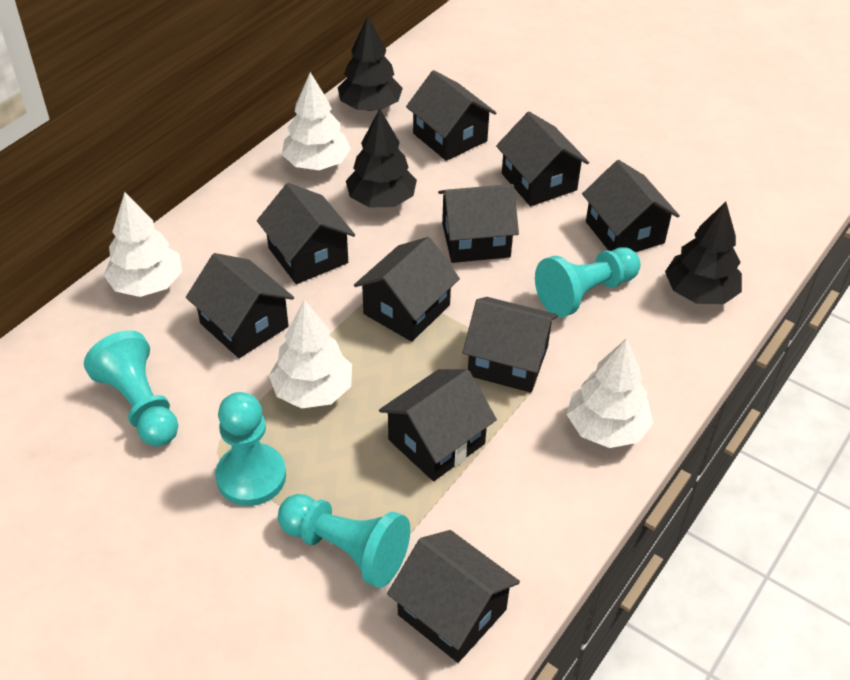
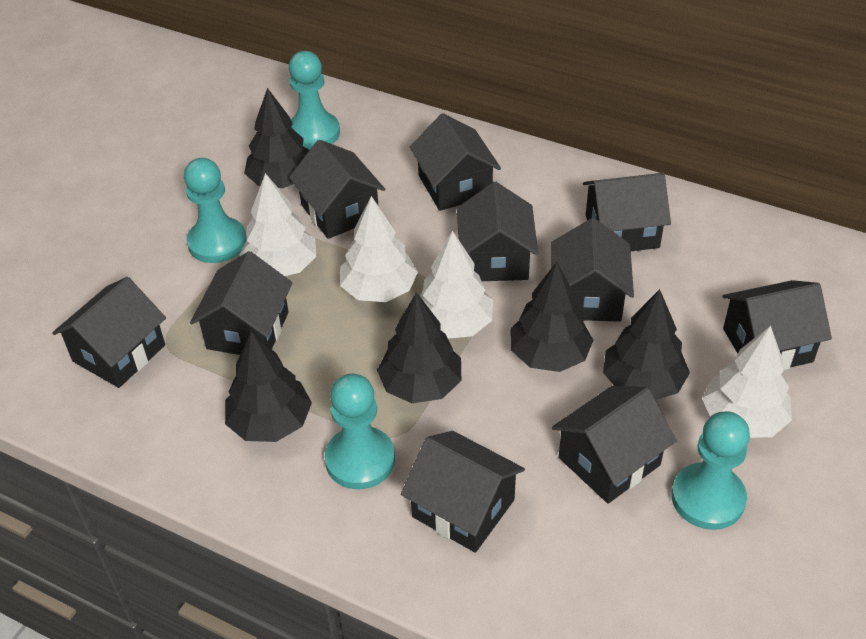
black tree: 3 -> 5

